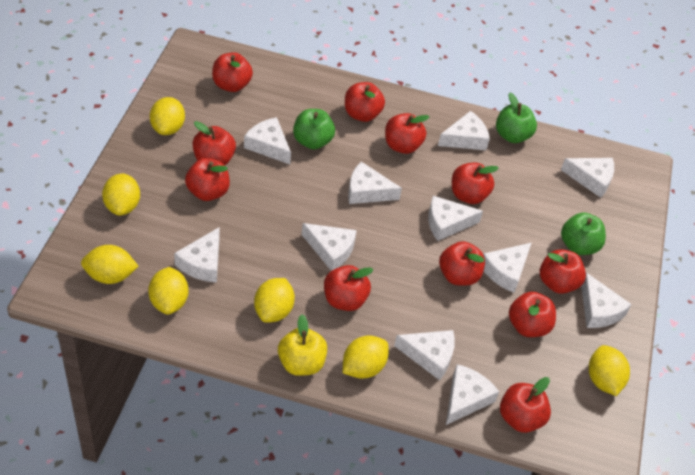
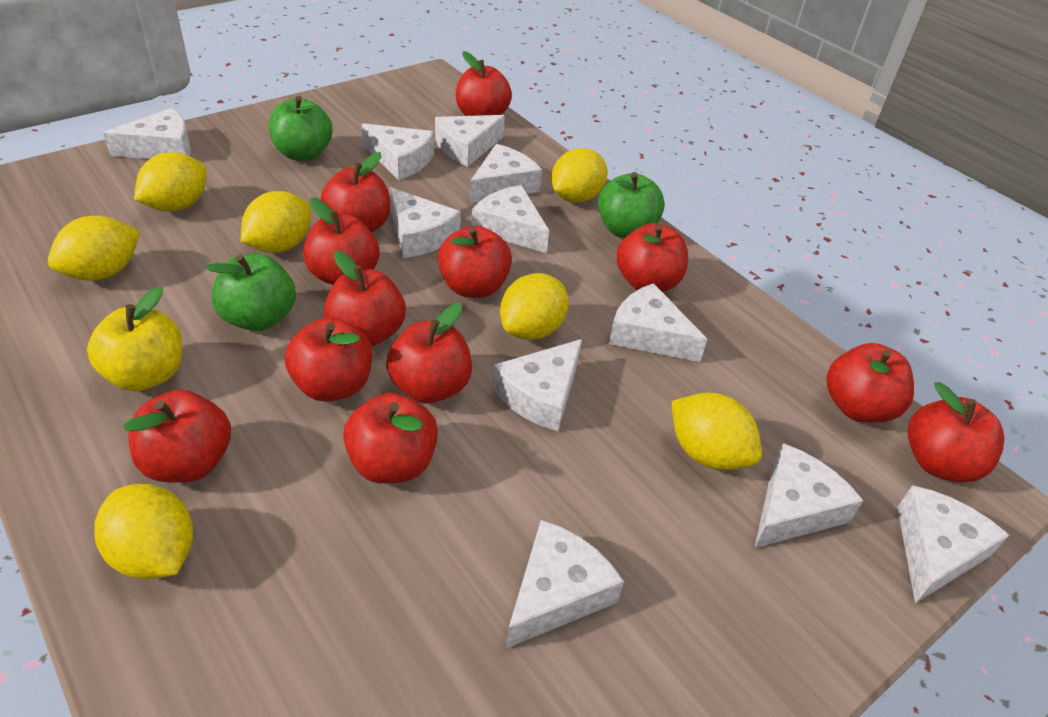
red apple: 11 -> 12

